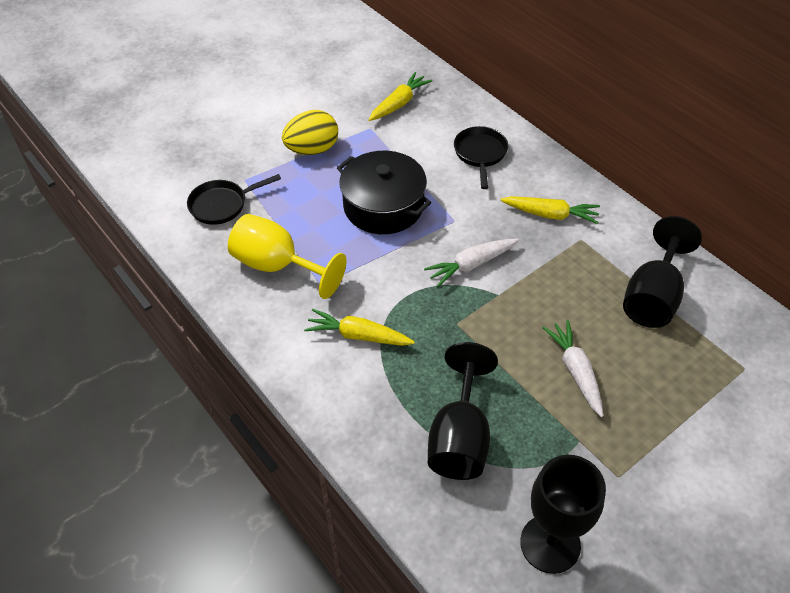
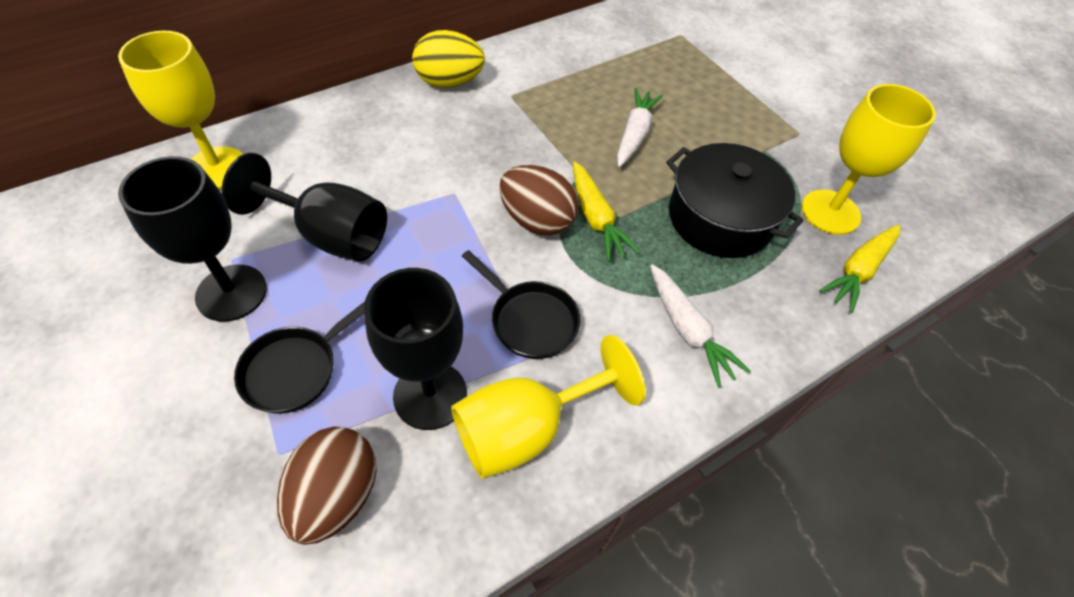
brown egg: 0 -> 2
yellow carrot: 3 -> 2
yellow goblet: 1 -> 3

